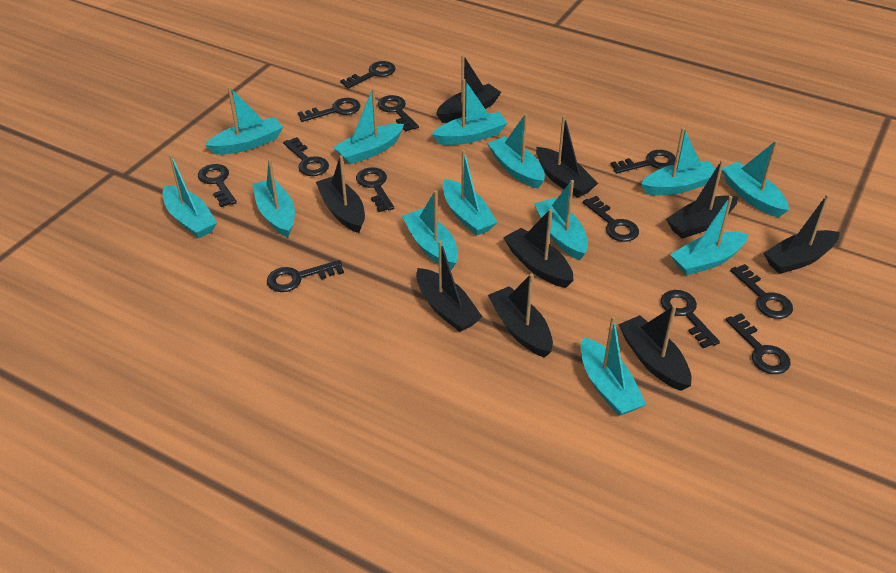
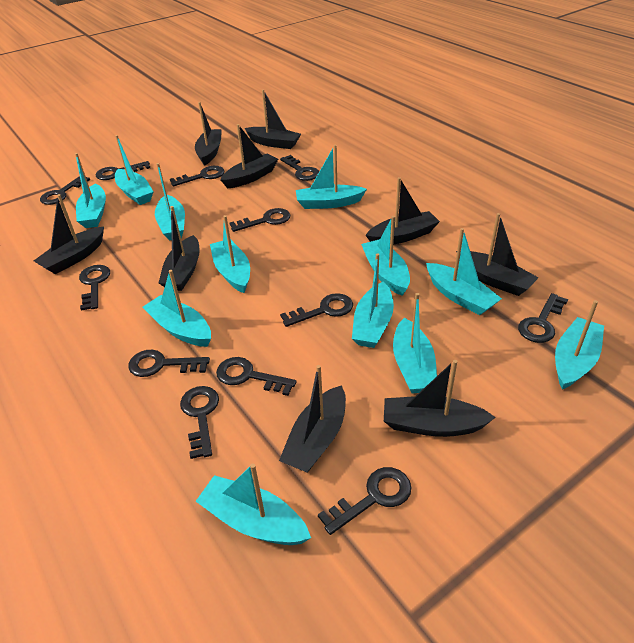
turquoise boat: 13 -> 12

